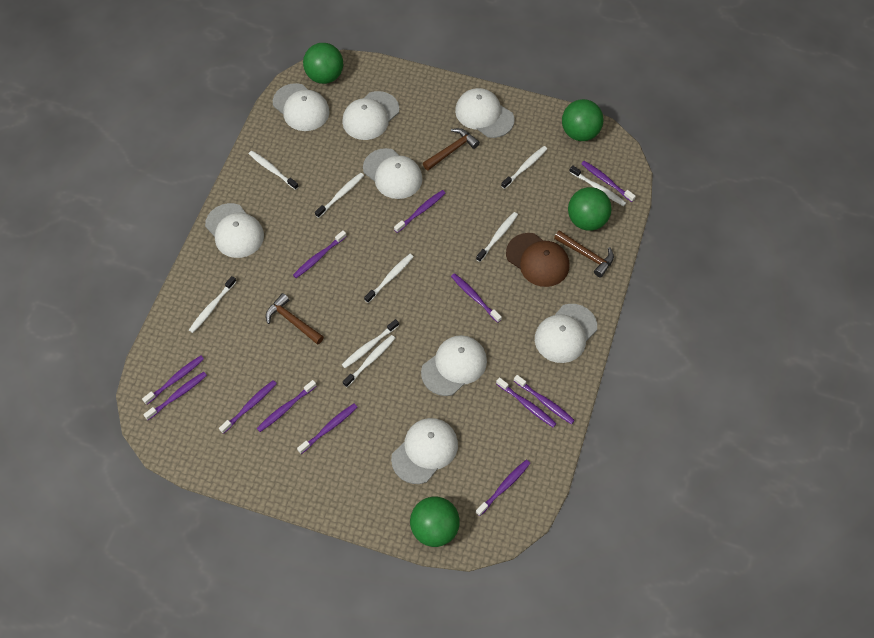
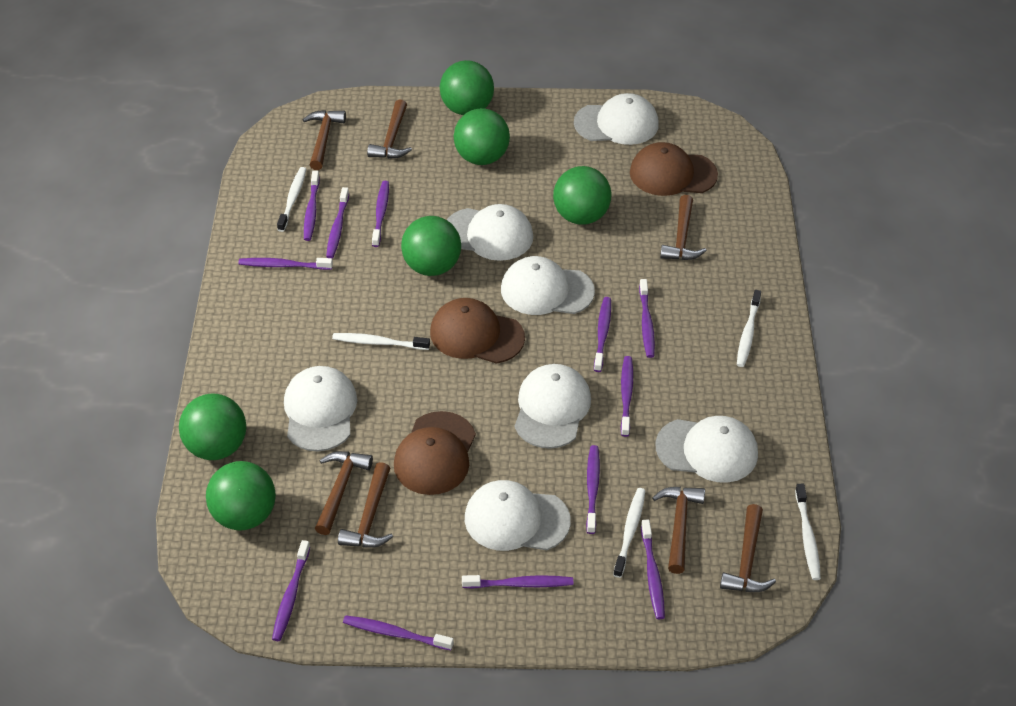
brown cap: 1 -> 3
brown hammer: 3 -> 7
green ball: 4 -> 6
white cap: 8 -> 7
white toothbrush: 9 -> 5

